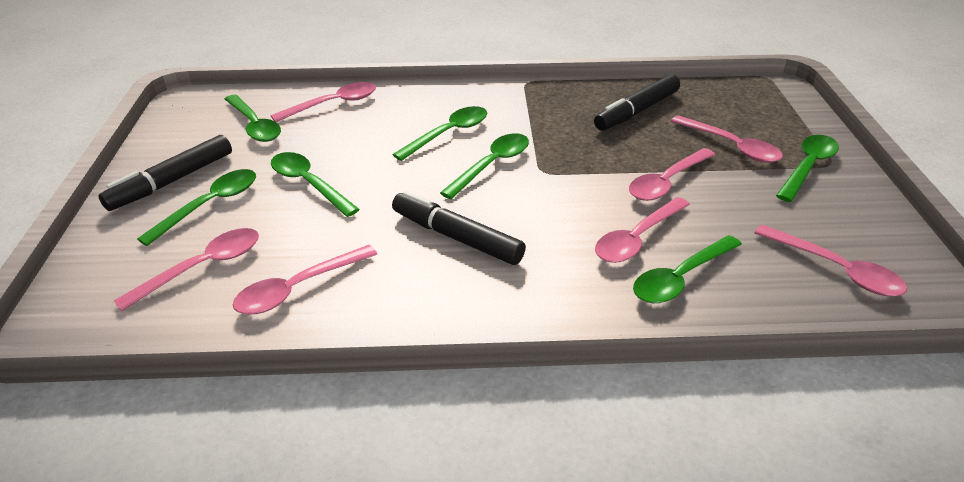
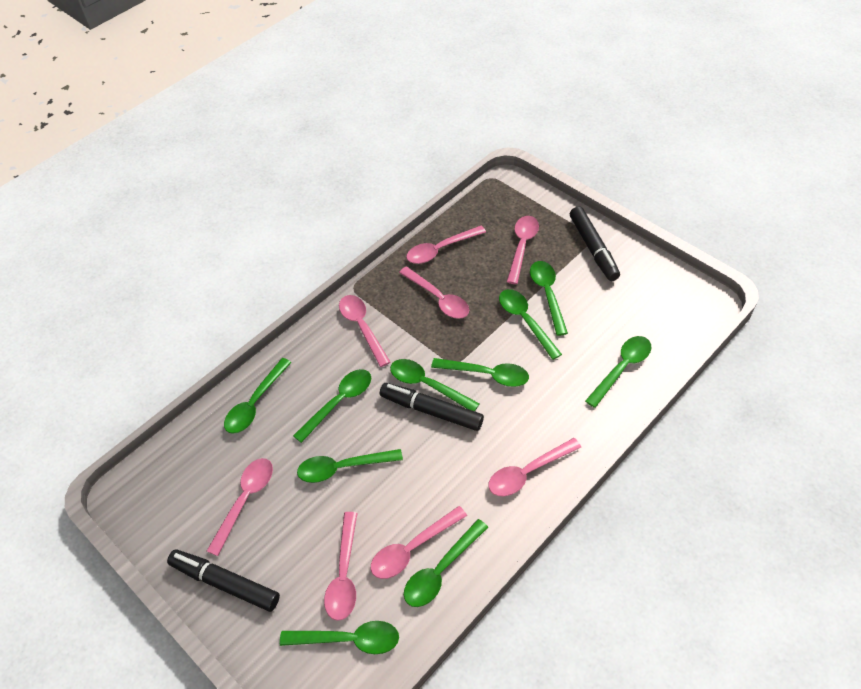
green spoon: 7 -> 10
pink spoon: 7 -> 8

